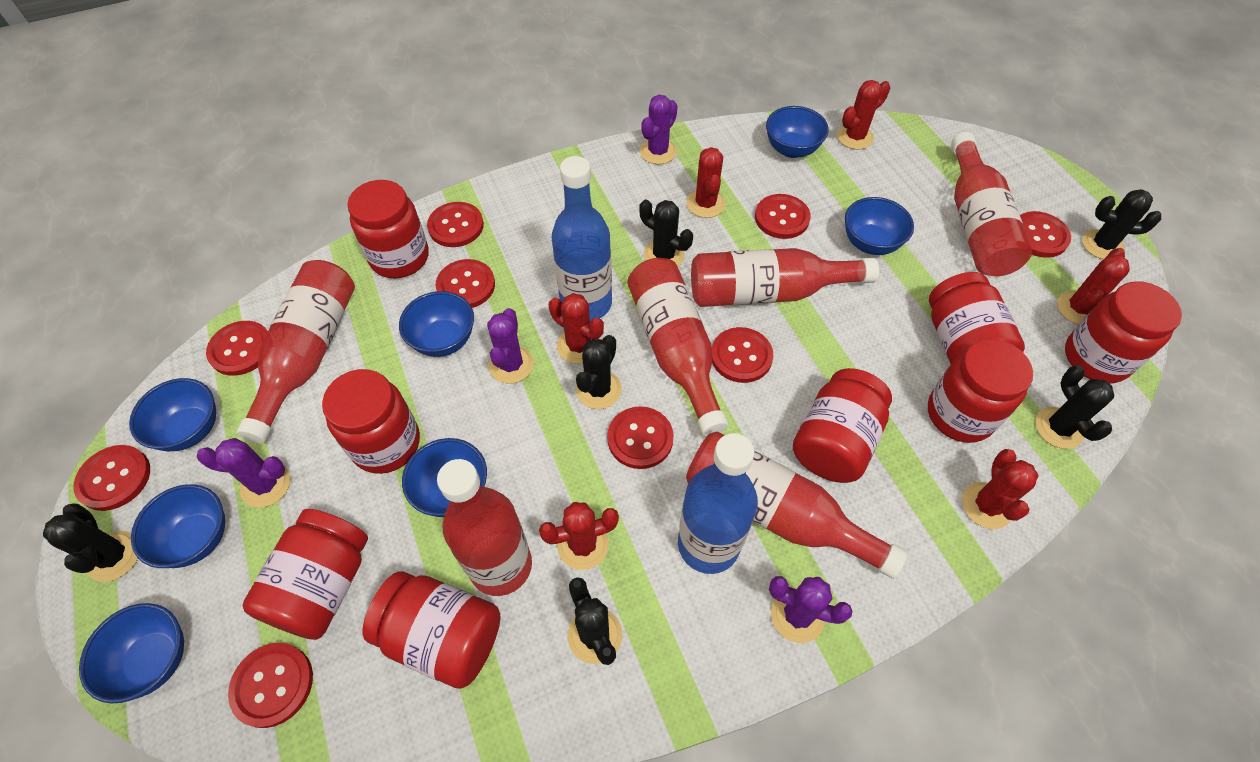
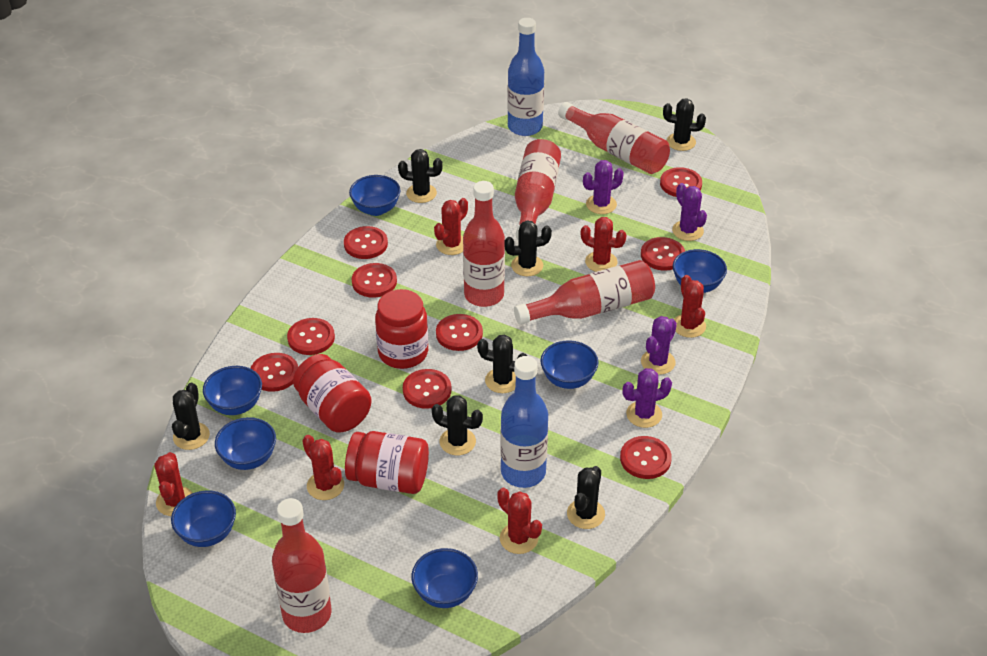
black cactus: 6 -> 7
red bottle: 6 -> 5
red jar: 8 -> 3

